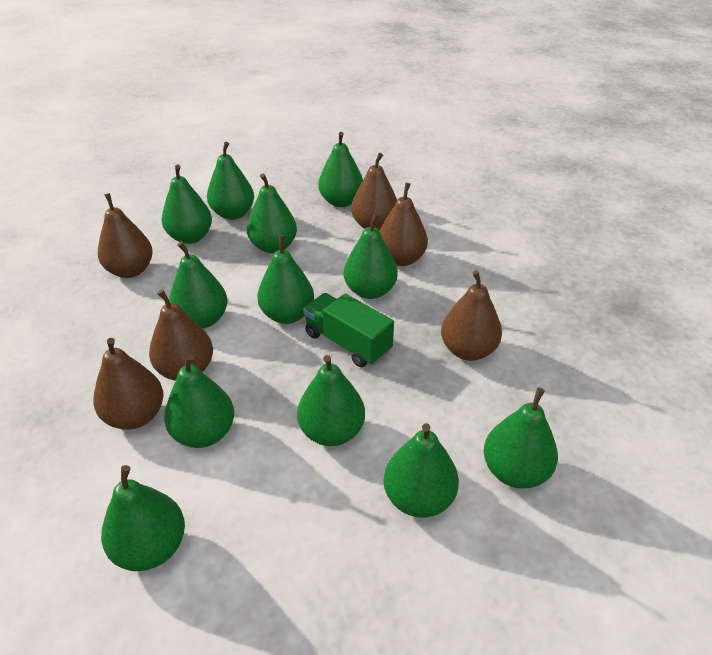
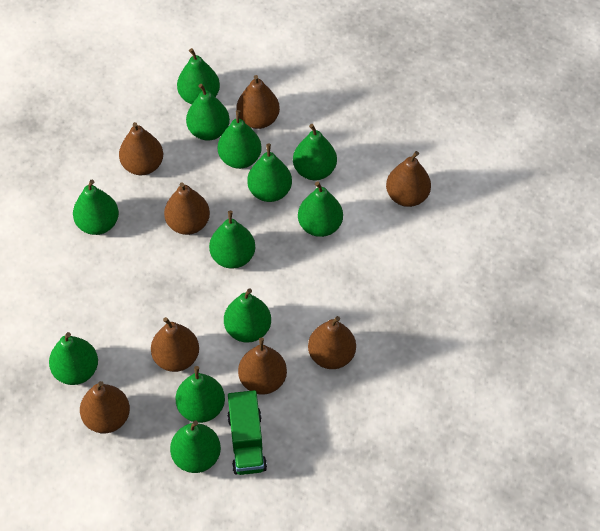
brown pear: 6 -> 8

